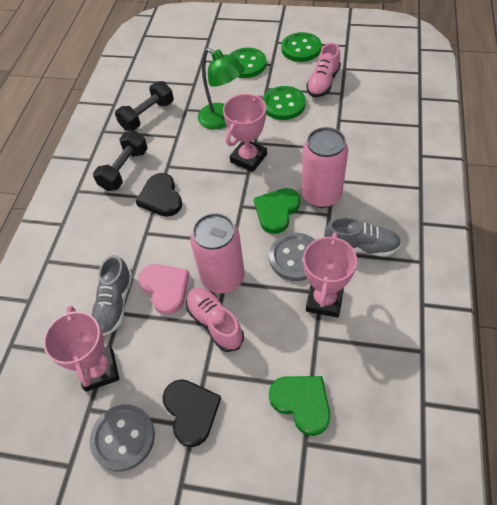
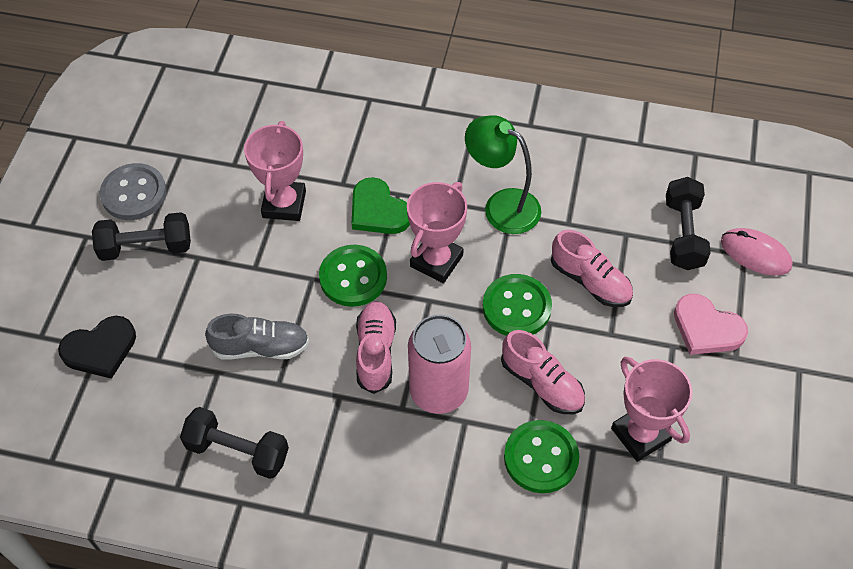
black dumbbell: 2 -> 3
black heart: 2 -> 1
green heart: 2 -> 1
grey button: 2 -> 1
grey shoe: 2 -> 1
pink can: 2 -> 1
pink mouse: 0 -> 1
pink shoe: 2 -> 3

